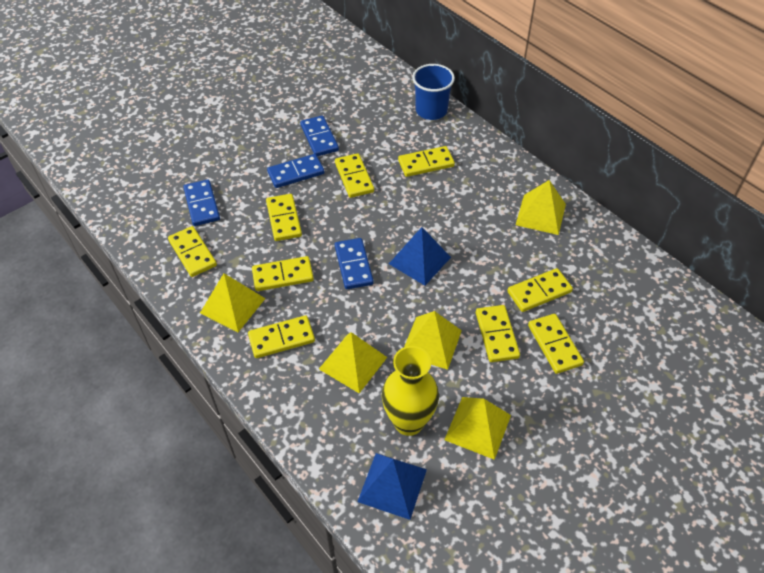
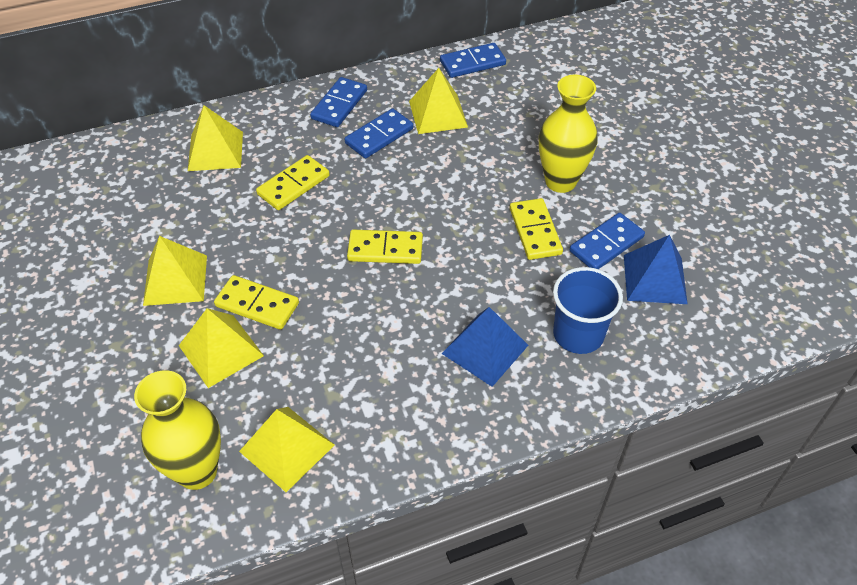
yellow domino: 9 -> 4
yellow vase: 1 -> 2

